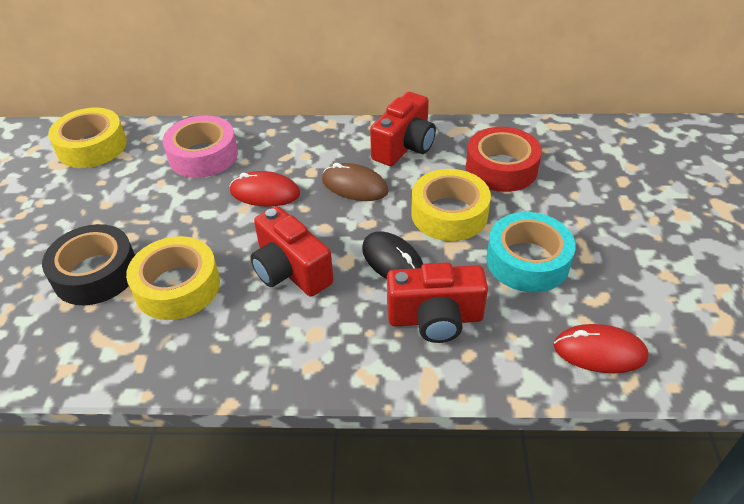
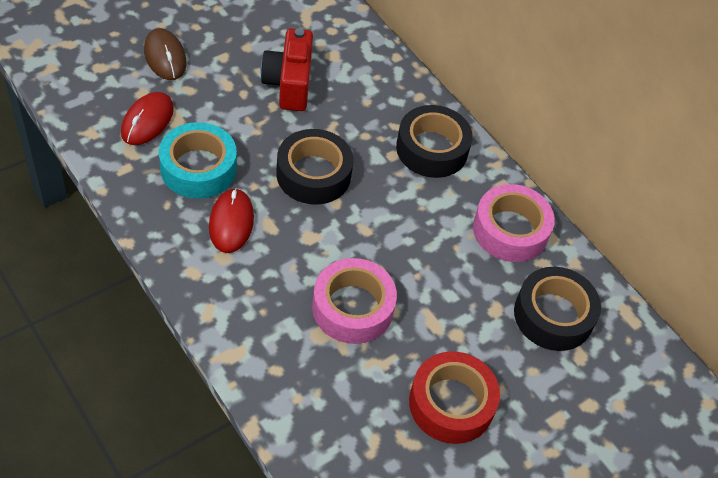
black mouse: 1 -> 0
black tape: 1 -> 3
pink tape: 1 -> 2
red camera: 3 -> 1
yellow tape: 3 -> 0

